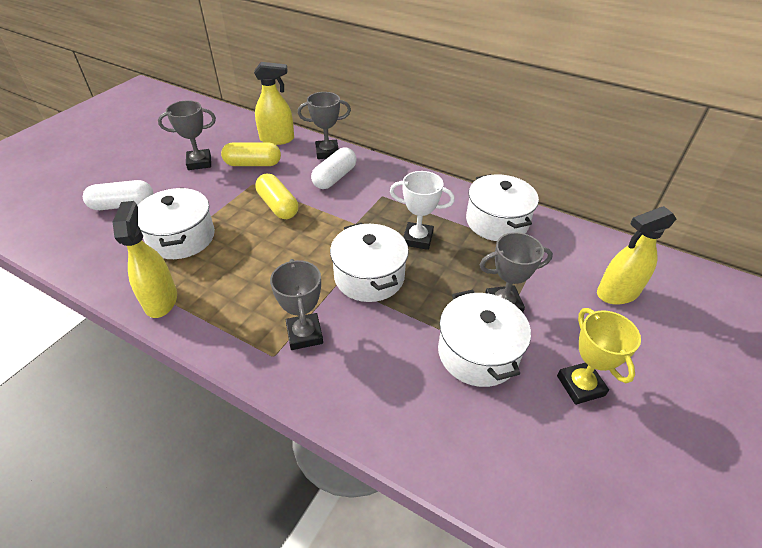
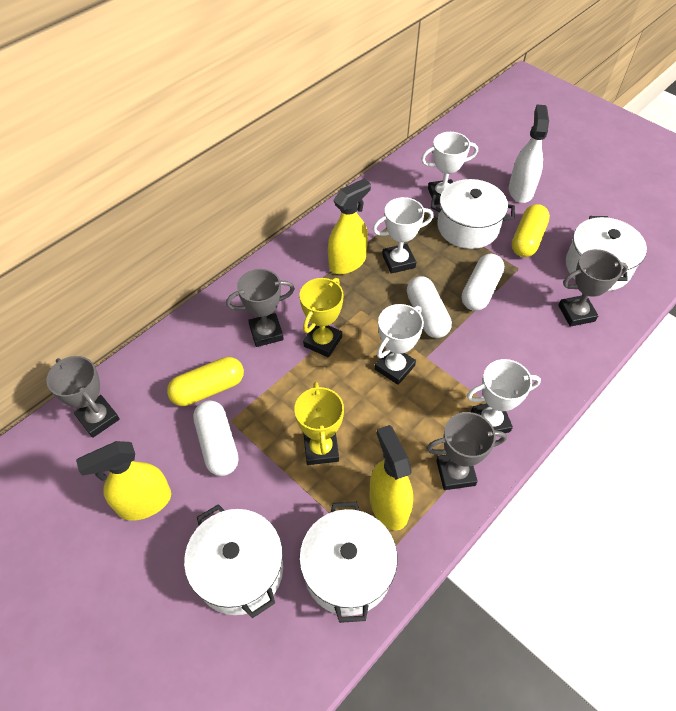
white capsule: 2 -> 3
white spray bottle: 0 -> 1
white trophy: 1 -> 4
yellow trophy: 1 -> 2

